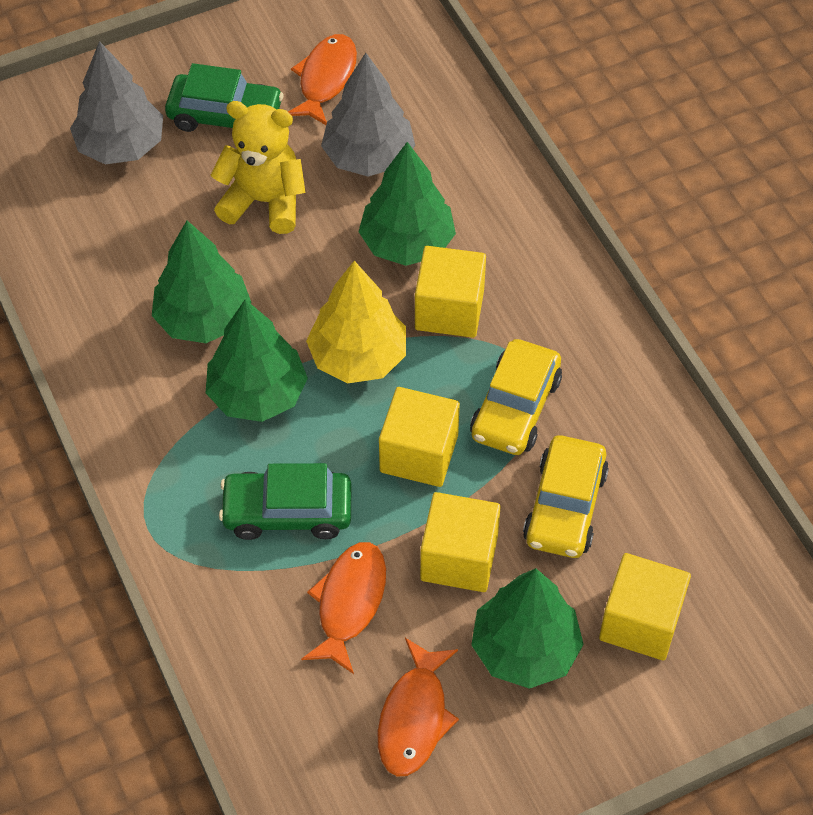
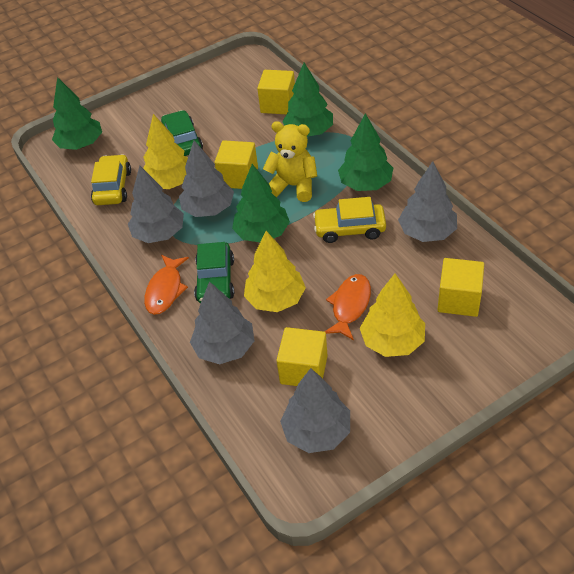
grey tree: 2 -> 5
orange fish: 3 -> 2
yellow tree: 1 -> 3

